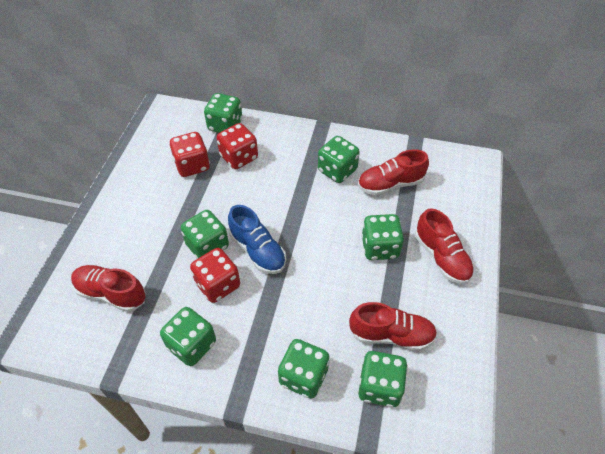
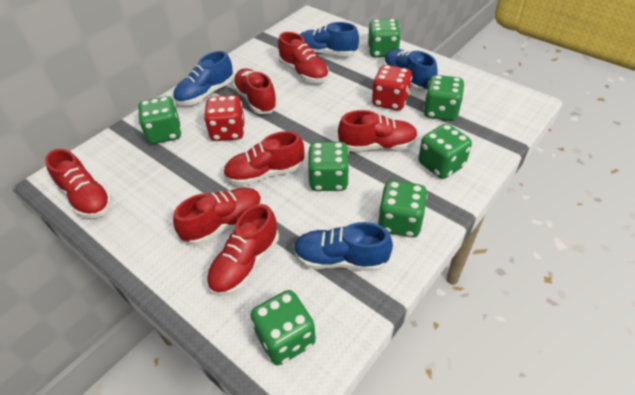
blue shoe: 1 -> 4
red dice: 3 -> 2
red shoe: 4 -> 7

